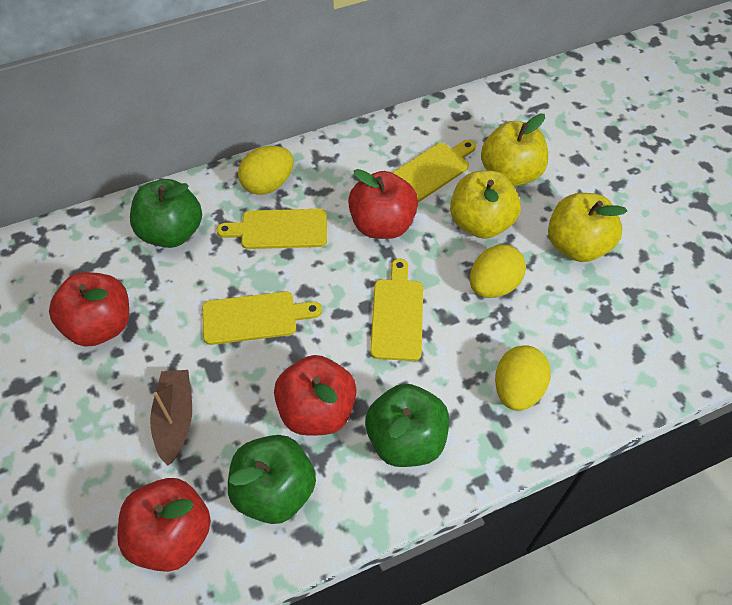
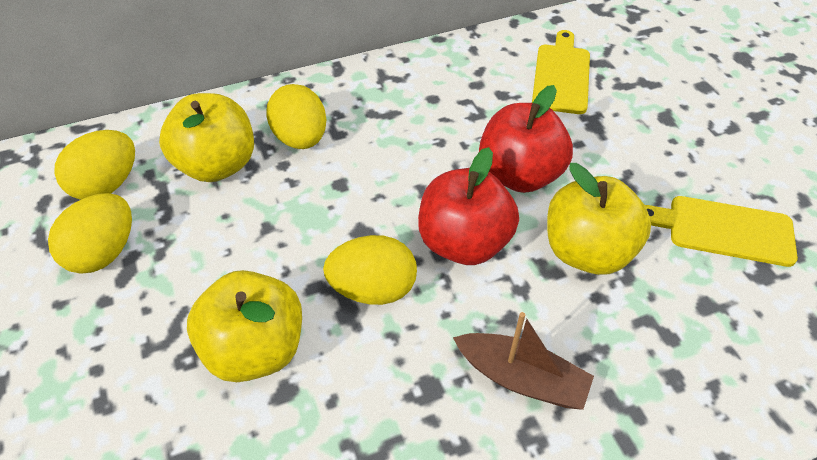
green apple: 3 -> 0
red apple: 4 -> 2
yellow cutting board: 4 -> 2
yellow egg: 3 -> 4

